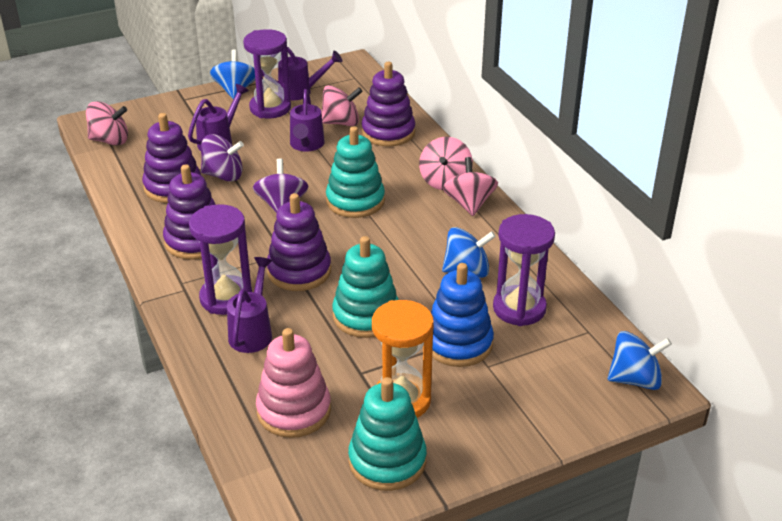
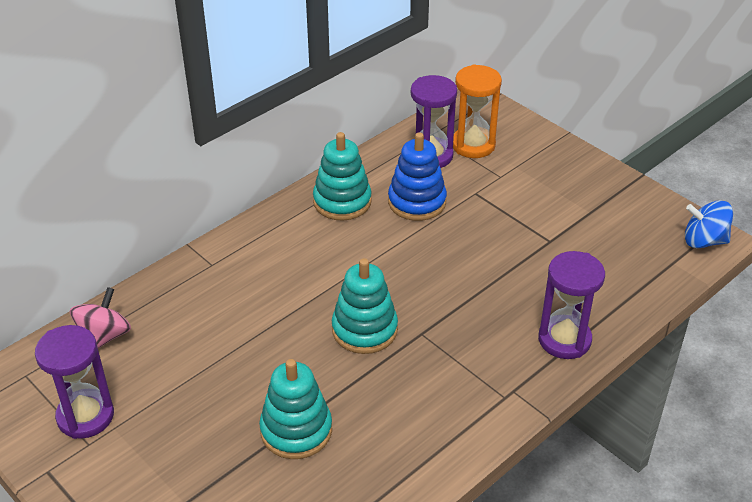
blue spinning top: 3 -> 1
pink spinning top: 4 -> 1
pink stacking toy: 1 -> 0
purple spinning top: 2 -> 0
purple stacking toy: 4 -> 0
purple watering can: 4 -> 0

